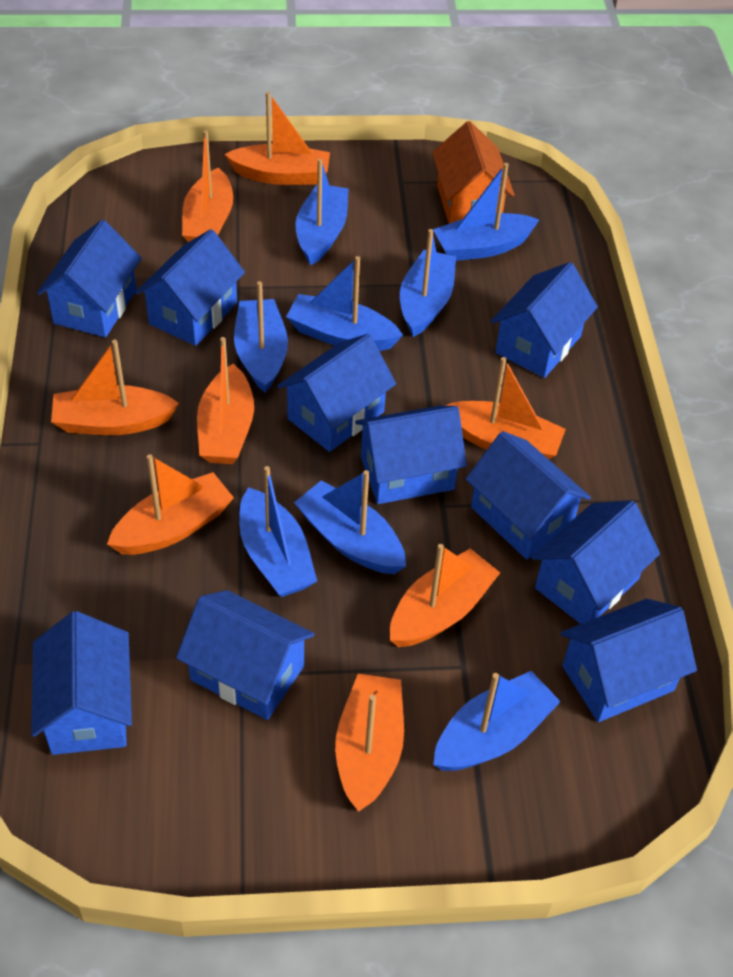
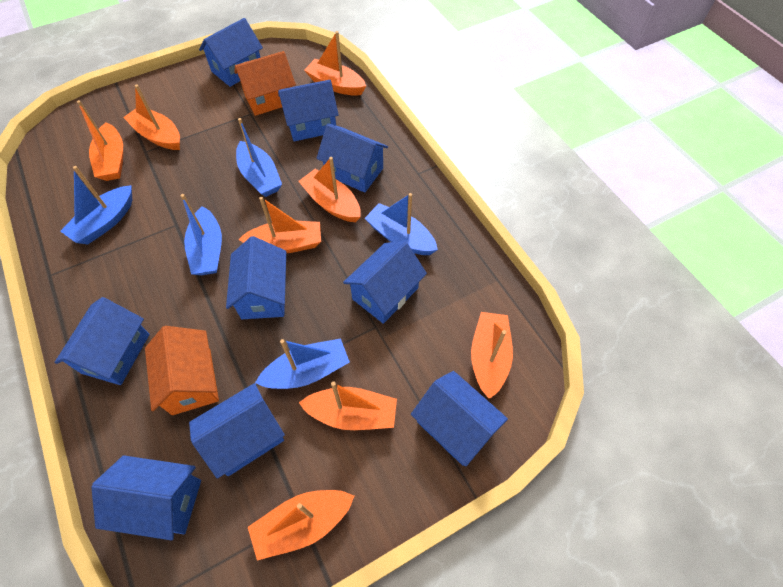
blue boat: 8 -> 5
blue house: 10 -> 9
orange house: 1 -> 2

